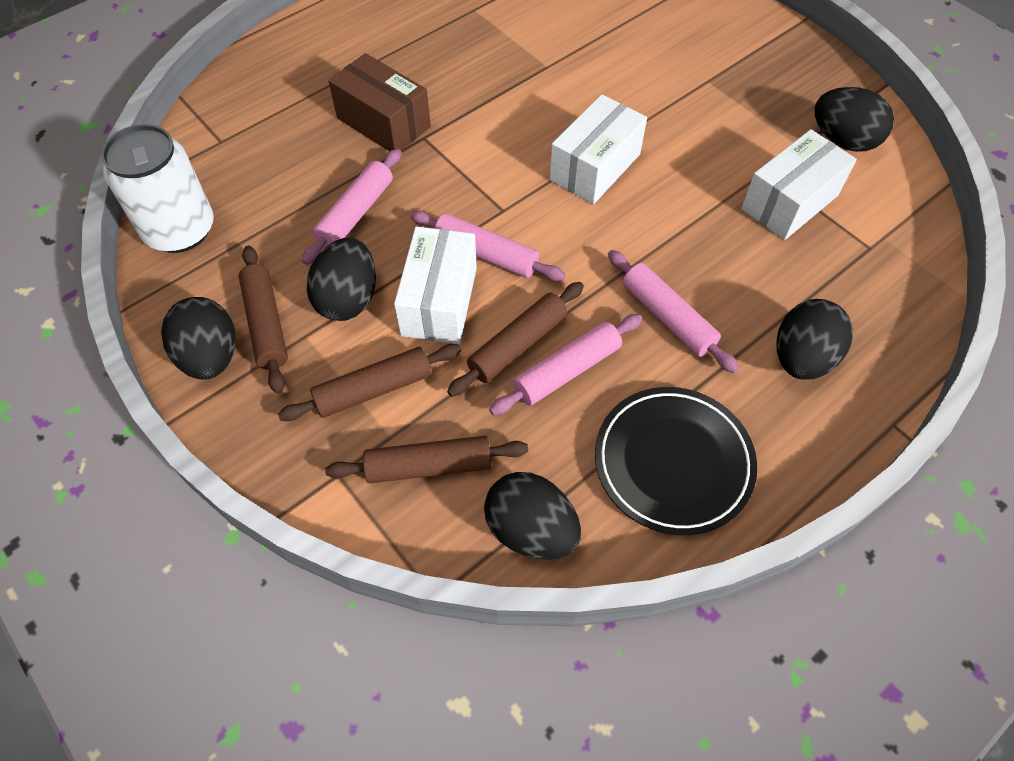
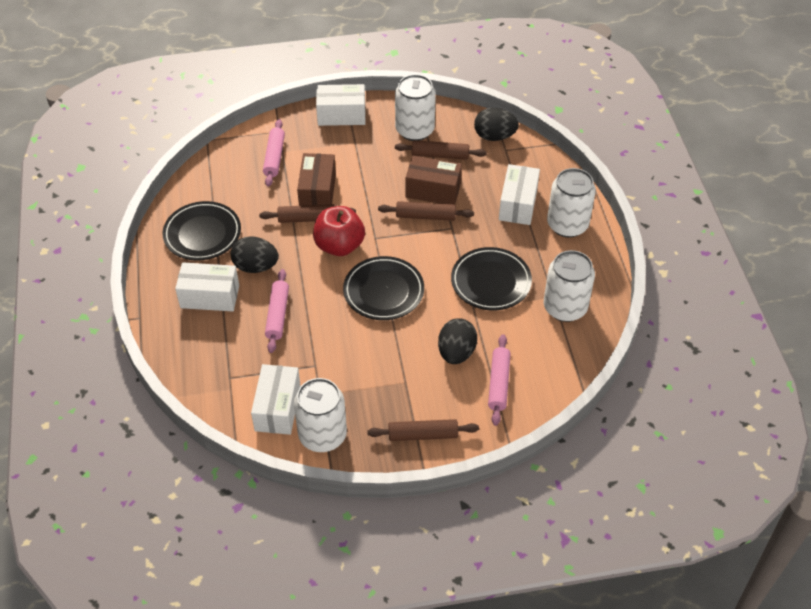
black egg: 5 -> 3
black plate: 1 -> 3
brown box: 1 -> 2
pink rolling pin: 4 -> 3
red apple: 0 -> 1
white box: 3 -> 4
white can: 1 -> 4

